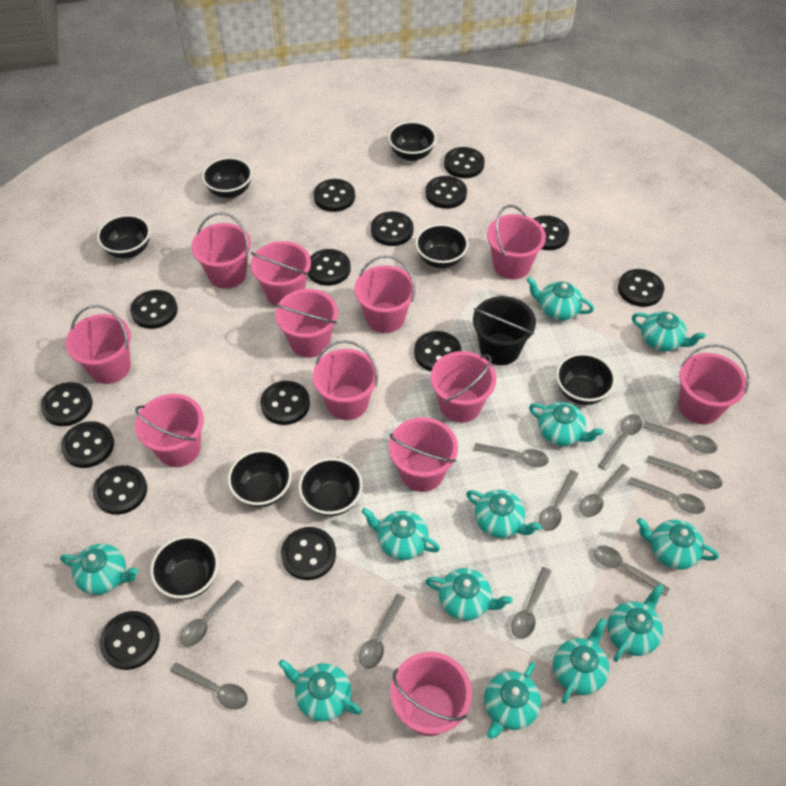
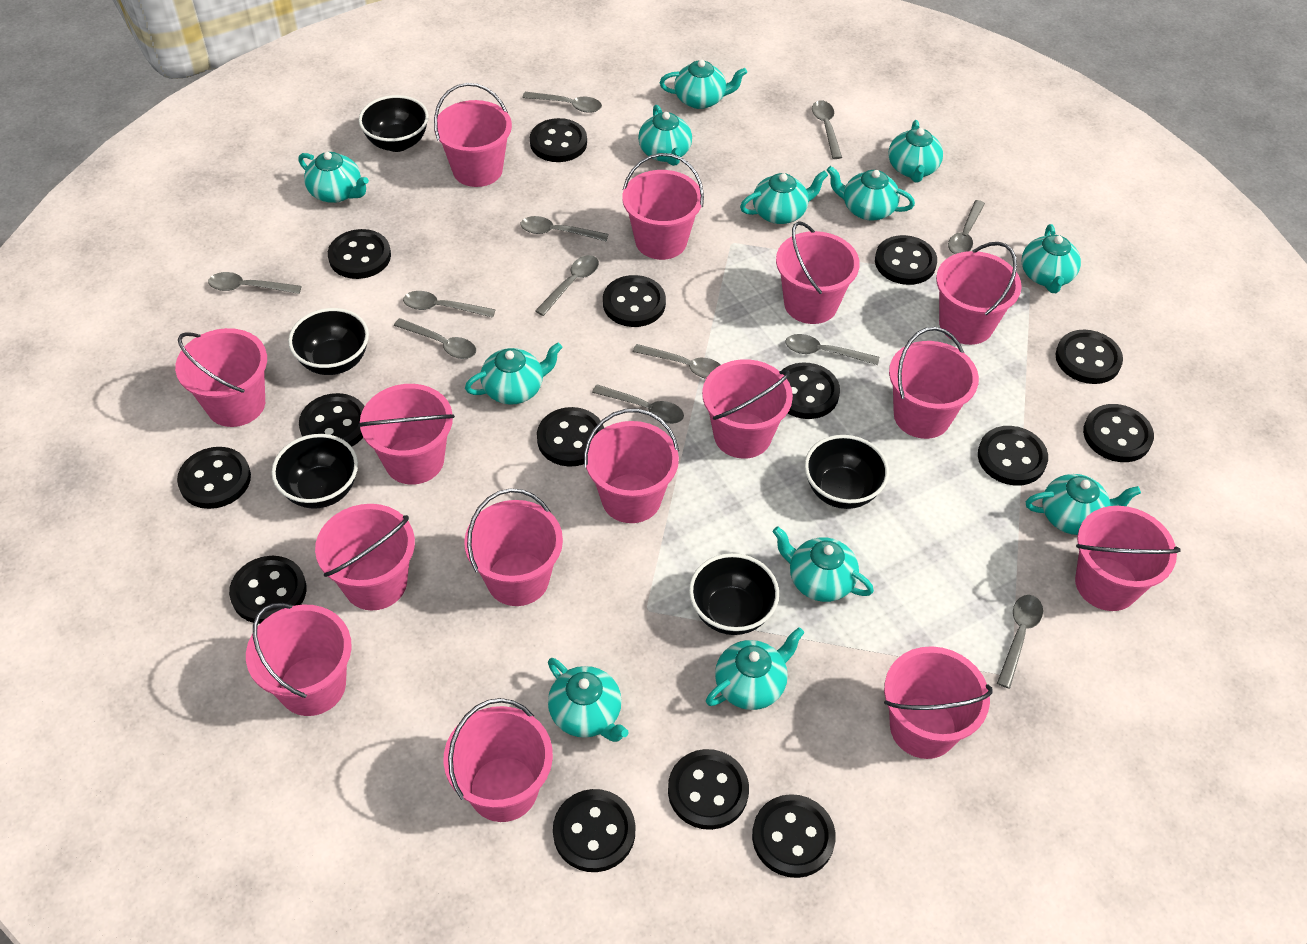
black bowl: 8 -> 5
black bucket: 1 -> 0
pink bucket: 12 -> 15

